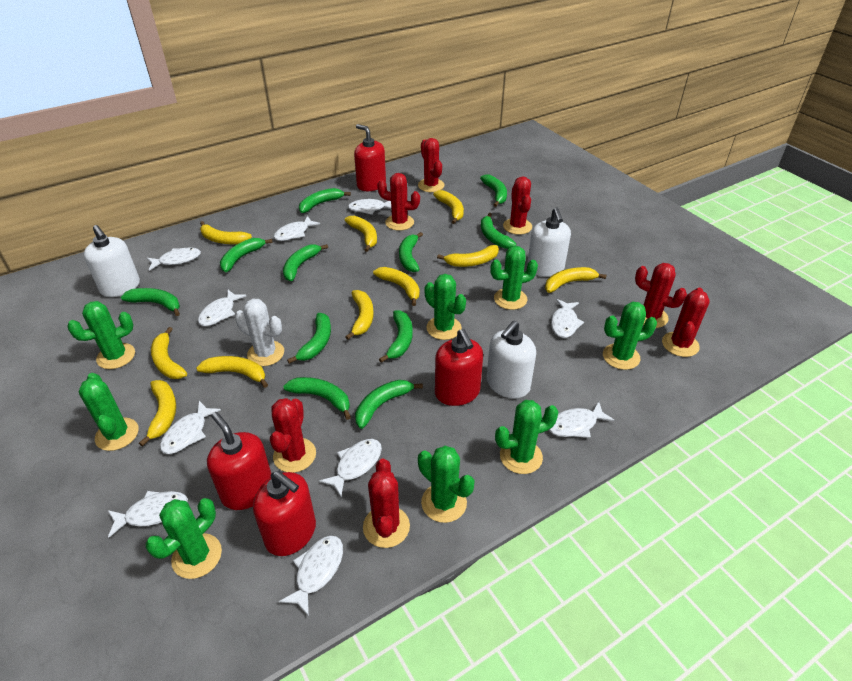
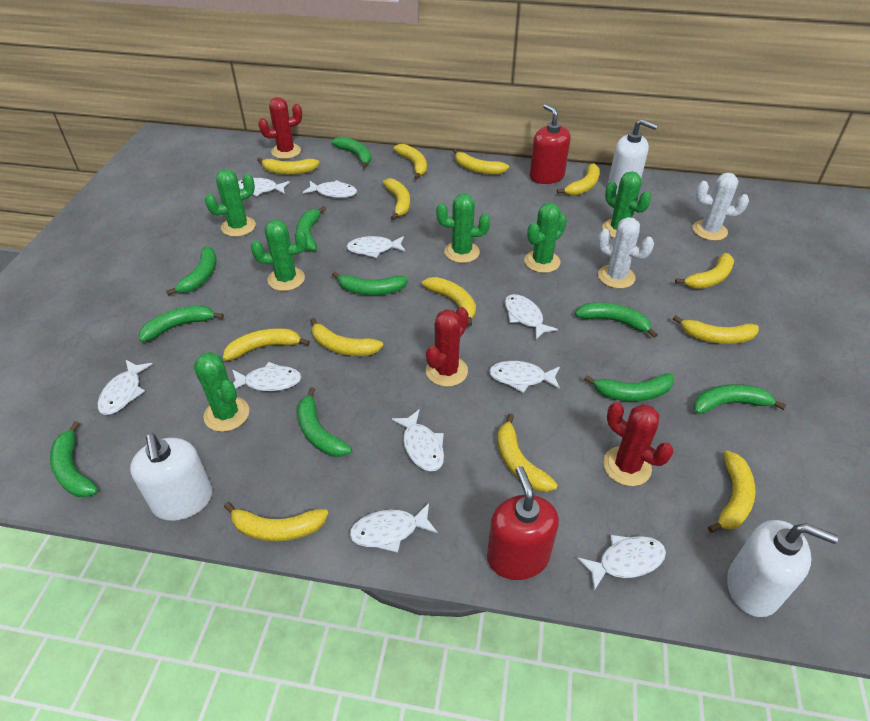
green banana: 11 -> 10
green cactus: 8 -> 6
red cactus: 7 -> 3
red soap dispenser: 4 -> 2
white cactus: 1 -> 2
yellow banana: 10 -> 13

